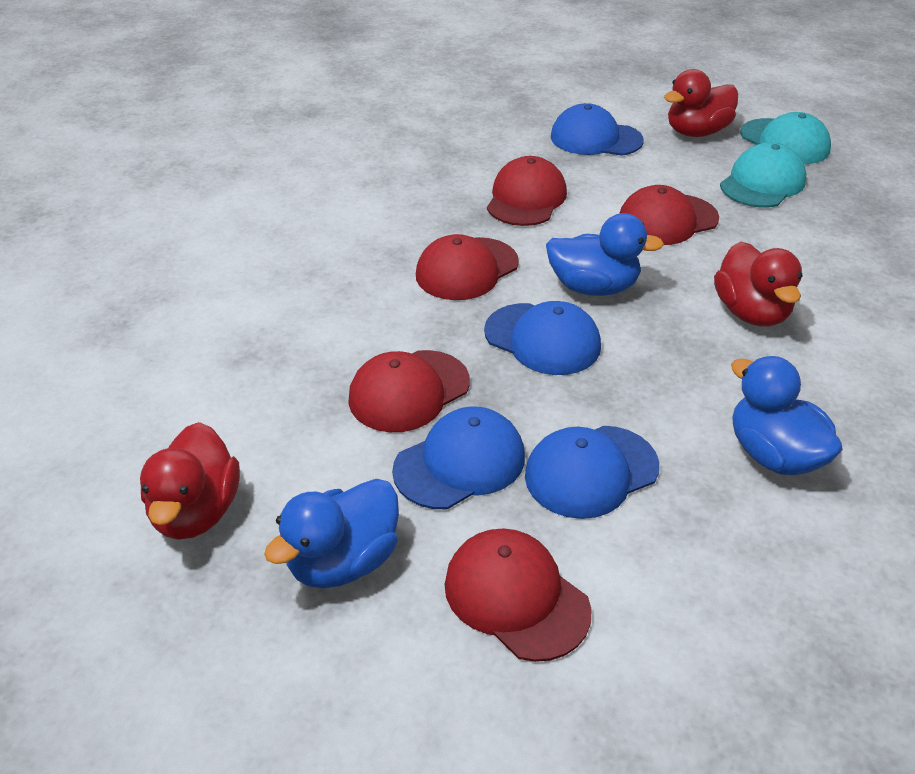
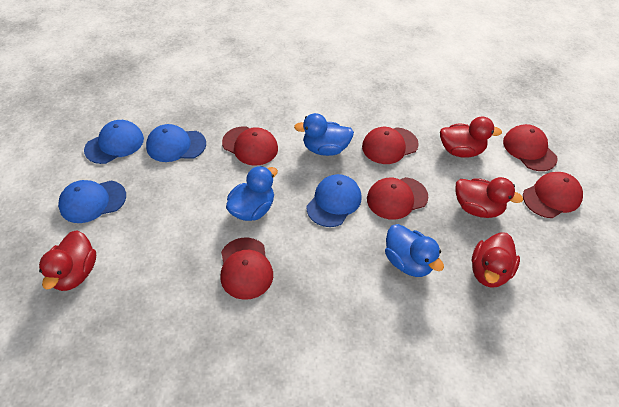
red cap: 5 -> 6
red duck: 3 -> 4
turquoise cap: 2 -> 0

